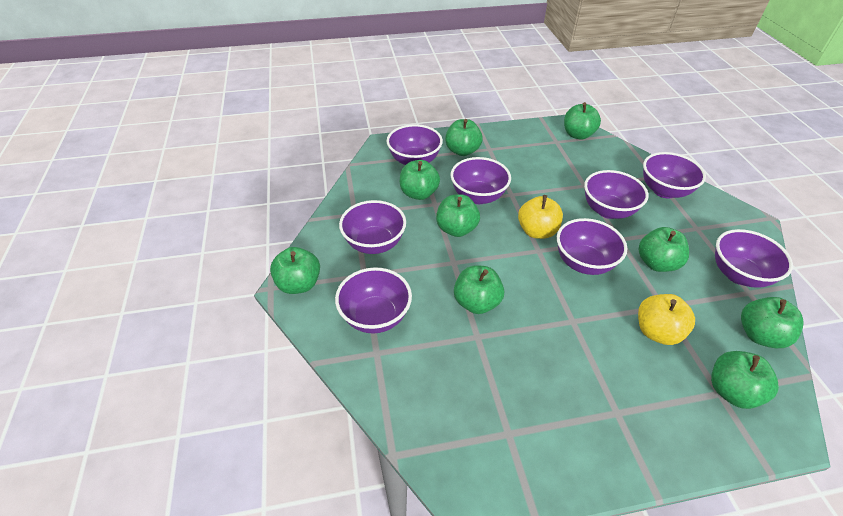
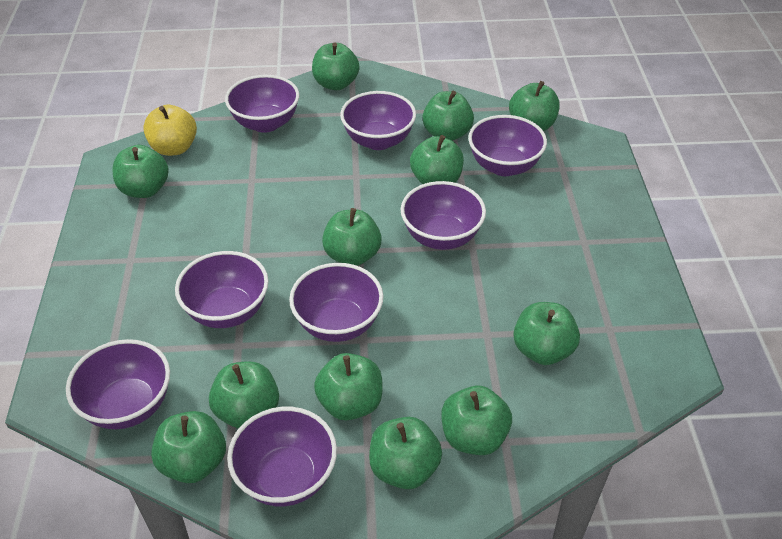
green apple: 9 -> 12
yellow apple: 2 -> 1

